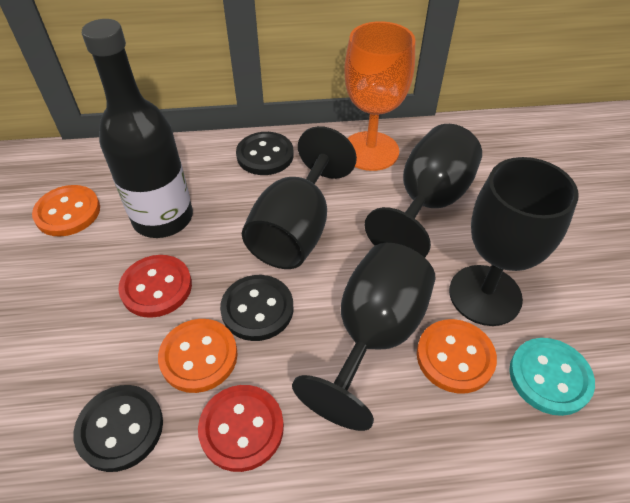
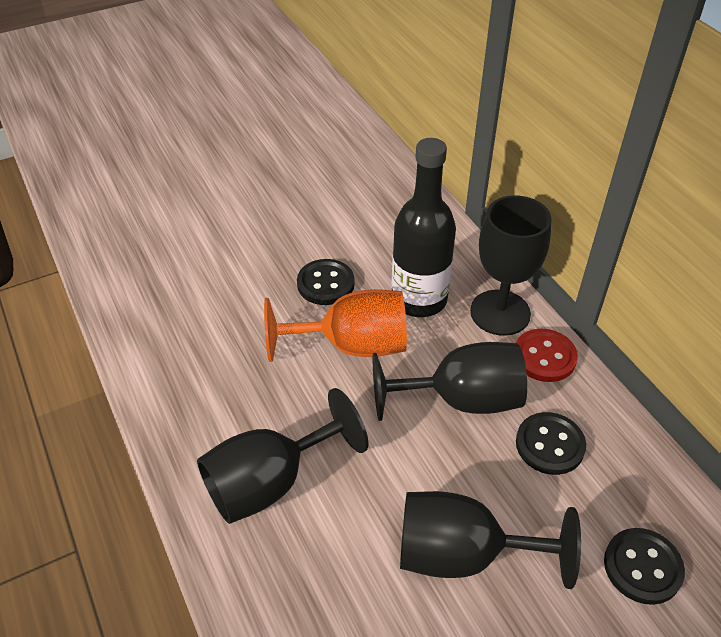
orange button: 3 -> 0
red button: 2 -> 1
turquoise button: 1 -> 0

